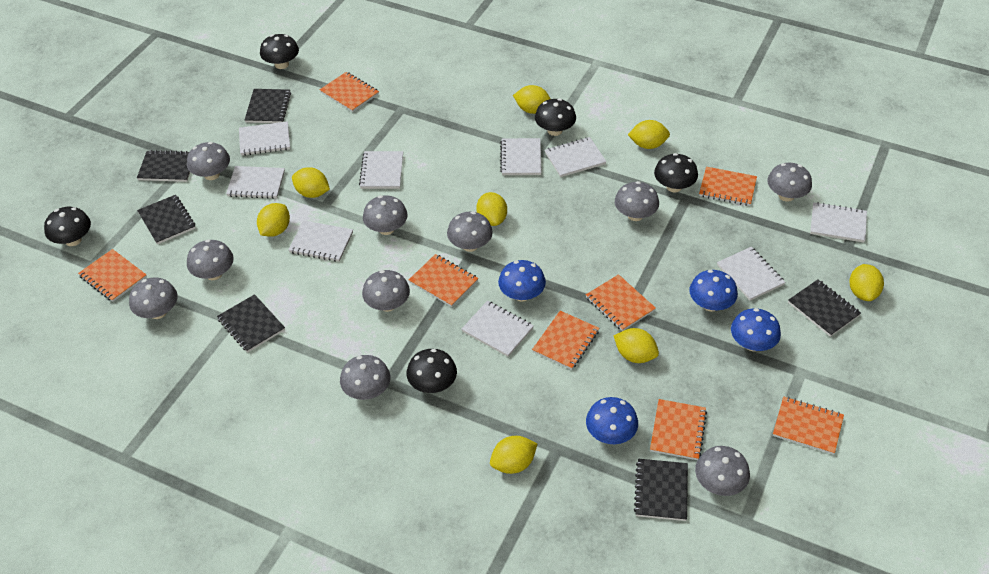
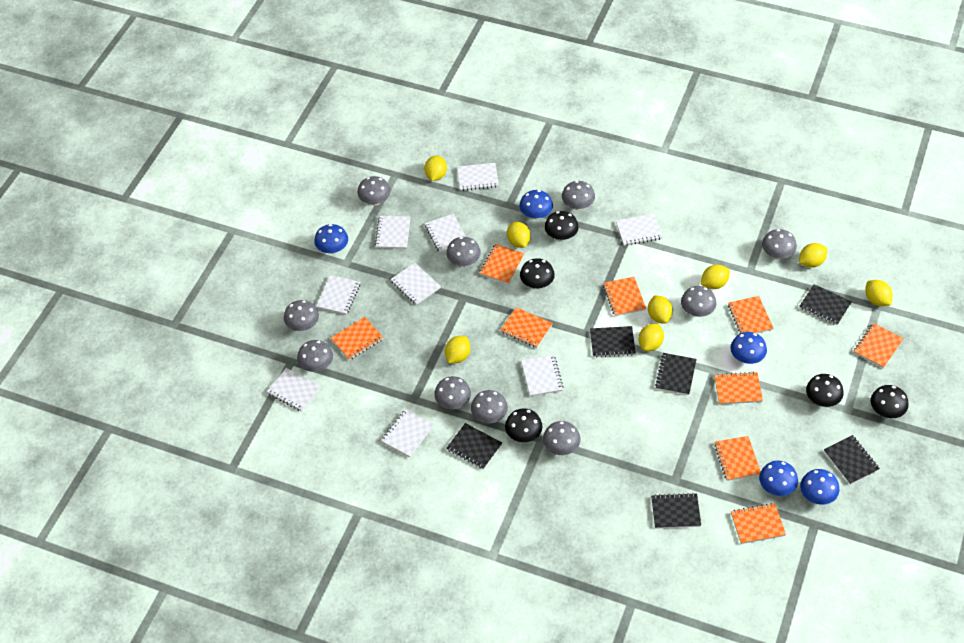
blue mushroom: 4 -> 5
orange notebook: 8 -> 9

